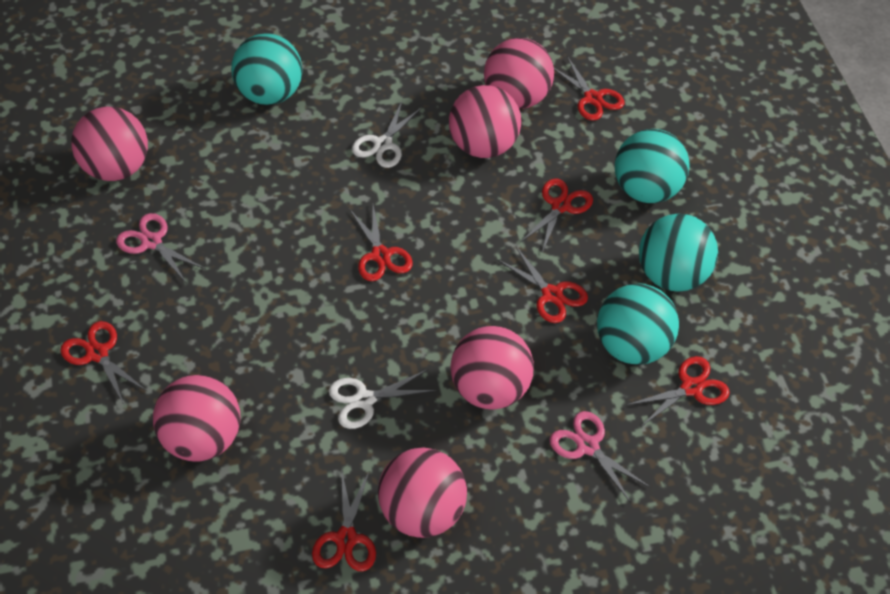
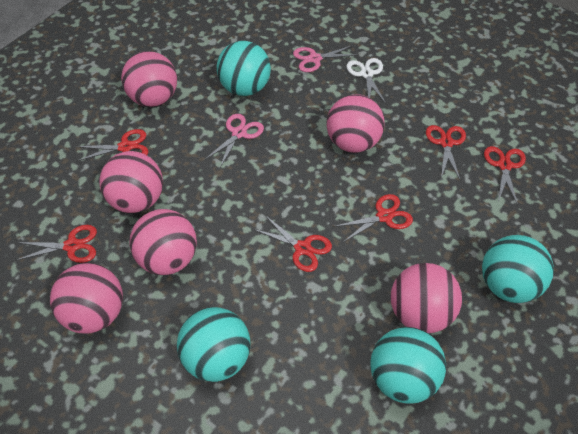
red scissors: 7 -> 6
white scissors: 2 -> 1

